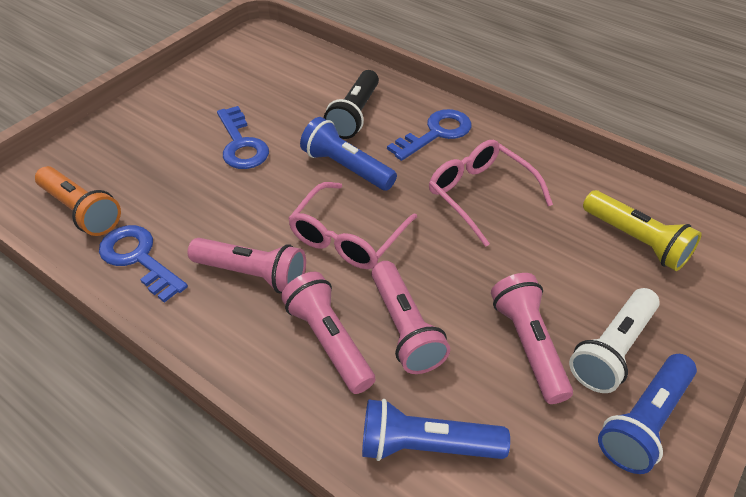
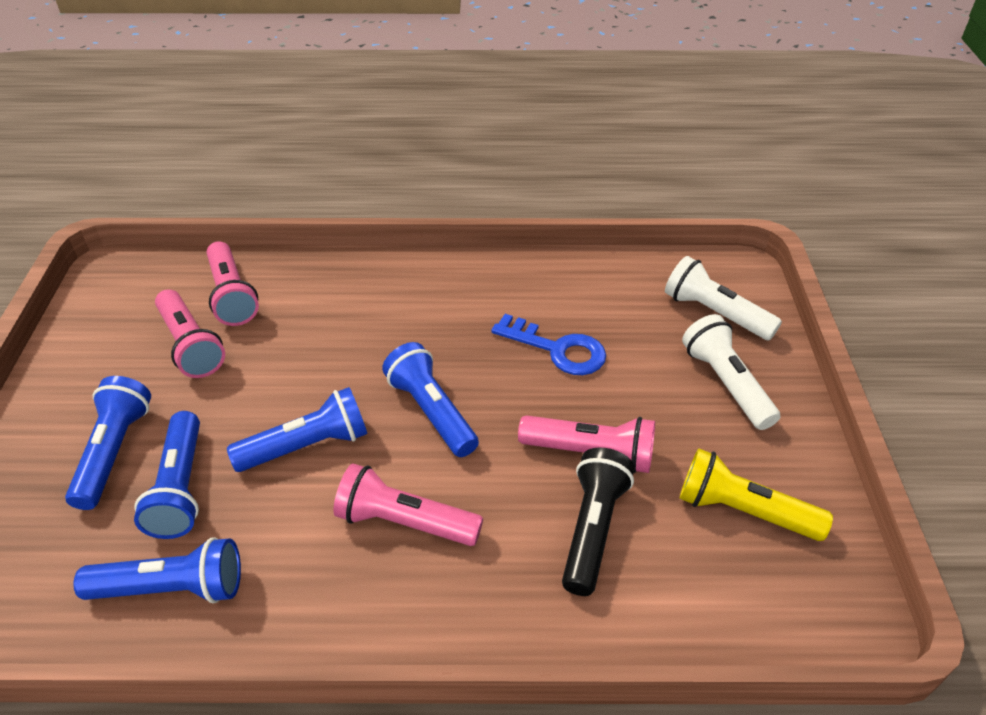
blue flashlight: 3 -> 5
blue key: 3 -> 1
orange flashlight: 1 -> 0
pink glasses: 2 -> 0
white flashlight: 1 -> 2

